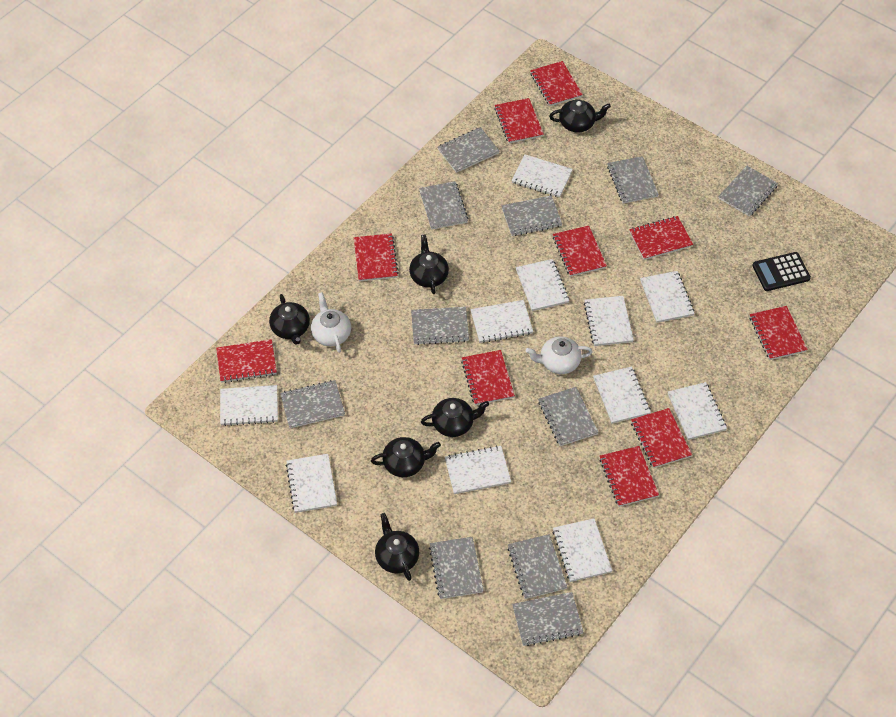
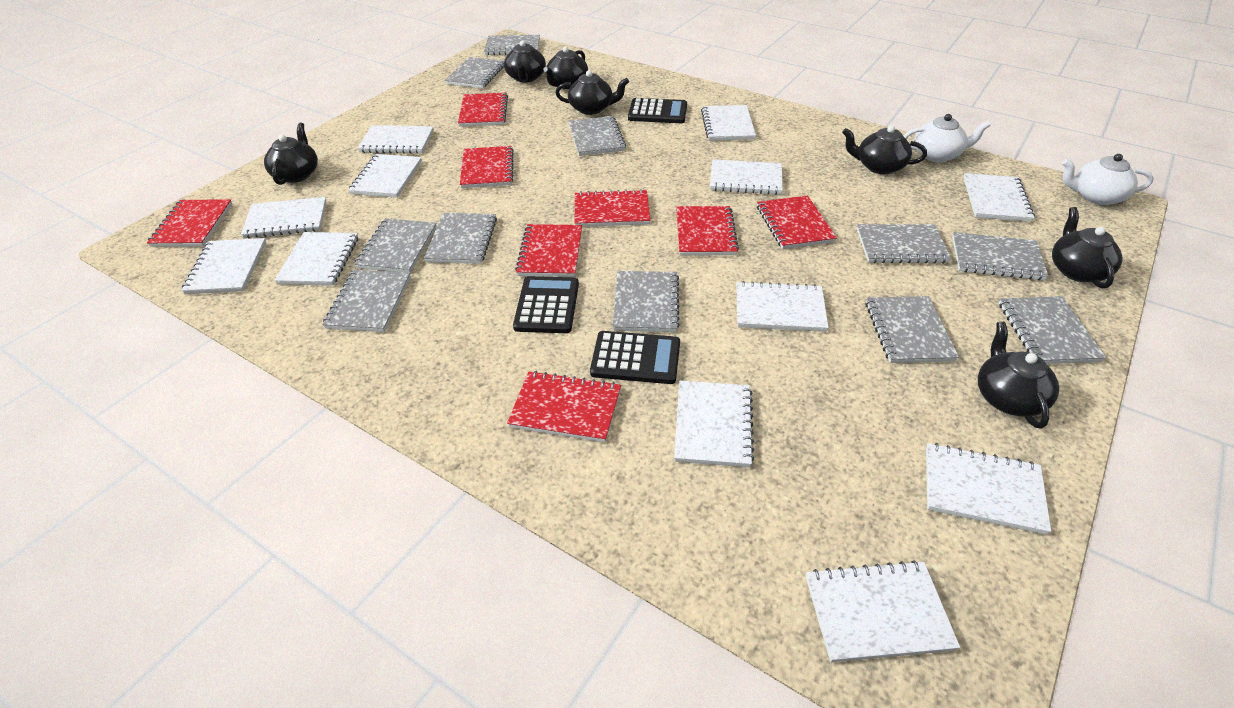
black calculator: 1 -> 3
black teapot: 6 -> 7
red notebook: 10 -> 8
white notebook: 11 -> 12

